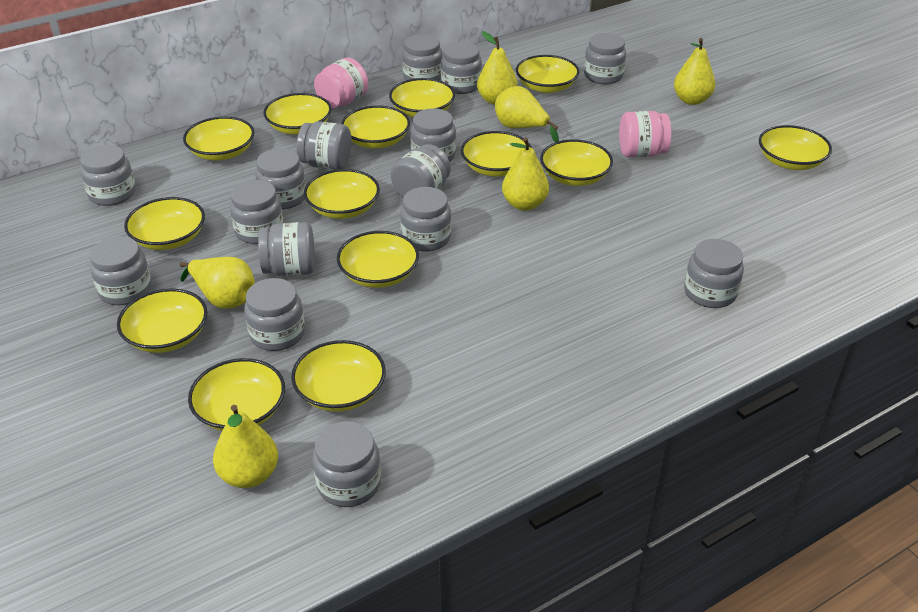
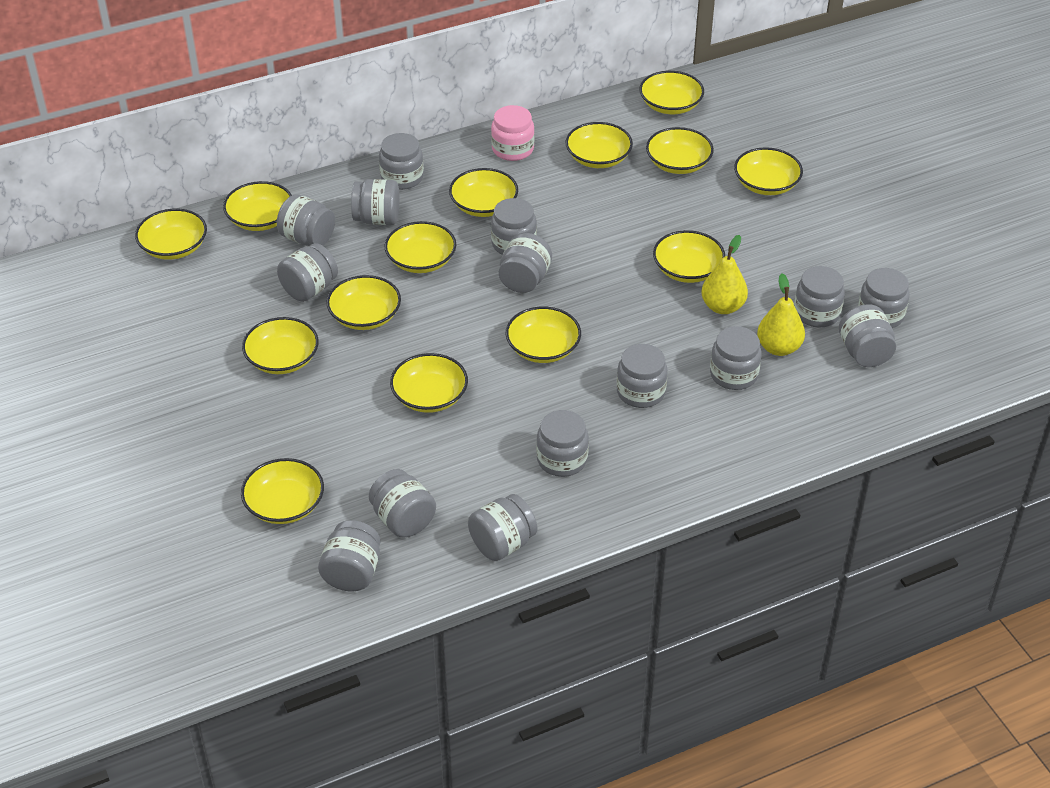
pink jar: 2 -> 1
yellow pear: 6 -> 2

